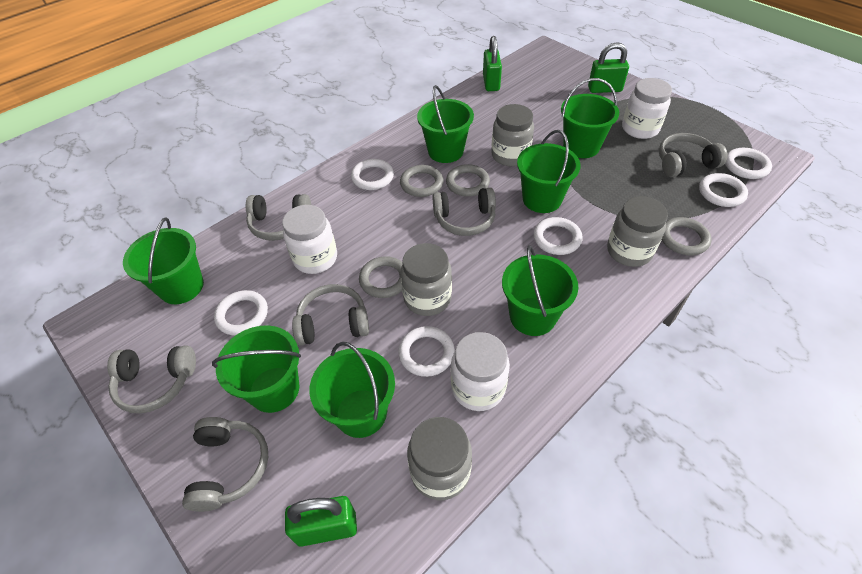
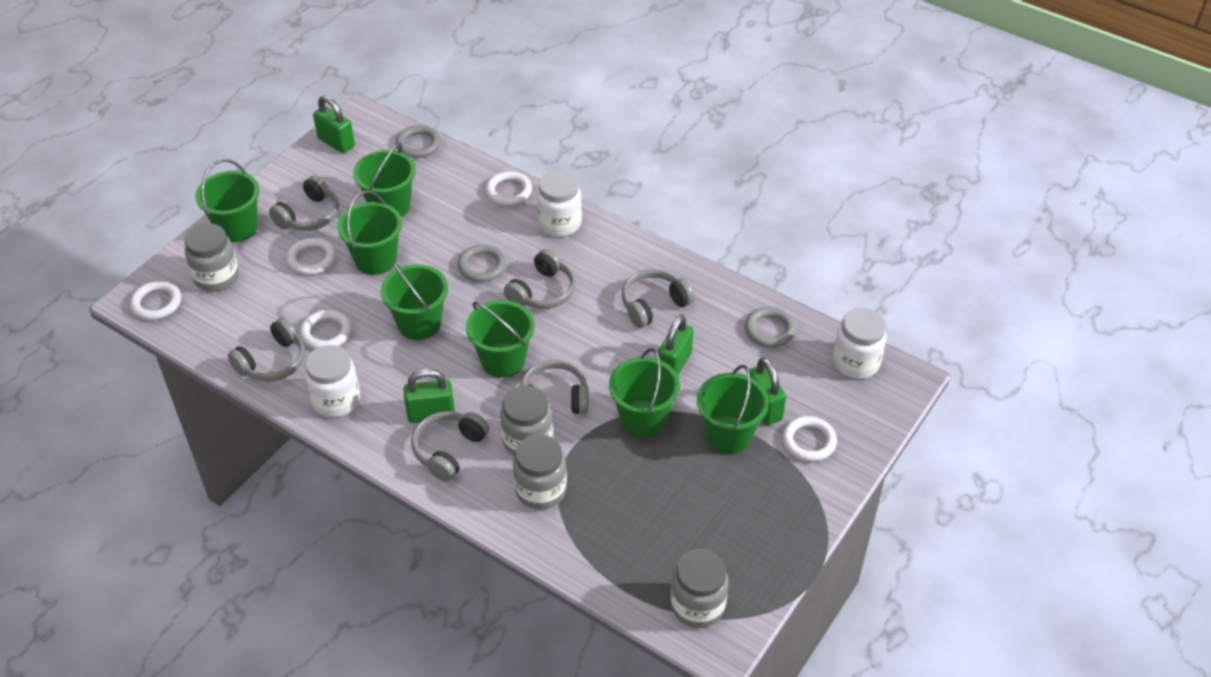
green padlock: 3 -> 4
grey ring: 4 -> 3
white ring: 6 -> 5

